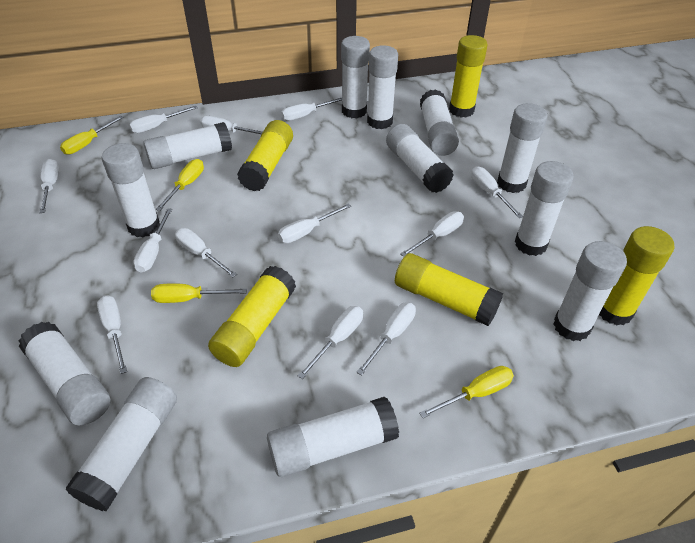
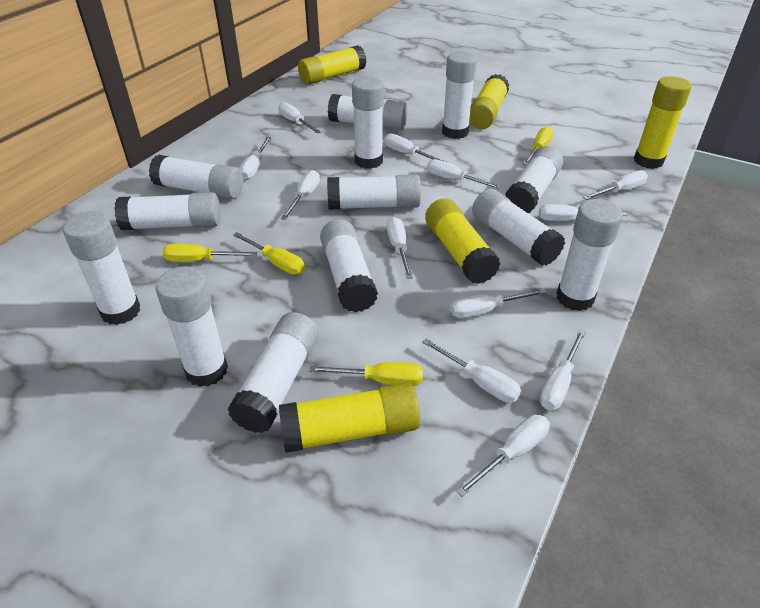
white glue stick: 12 -> 13

